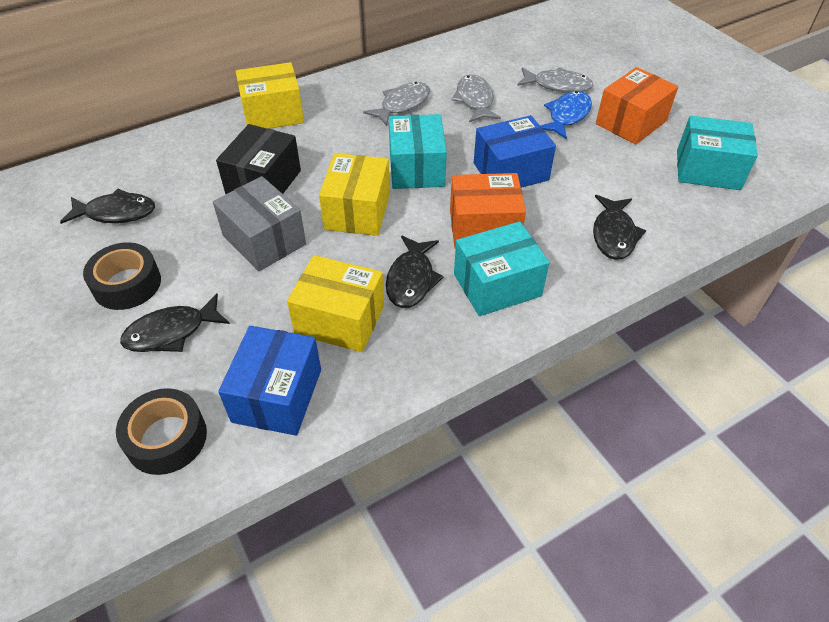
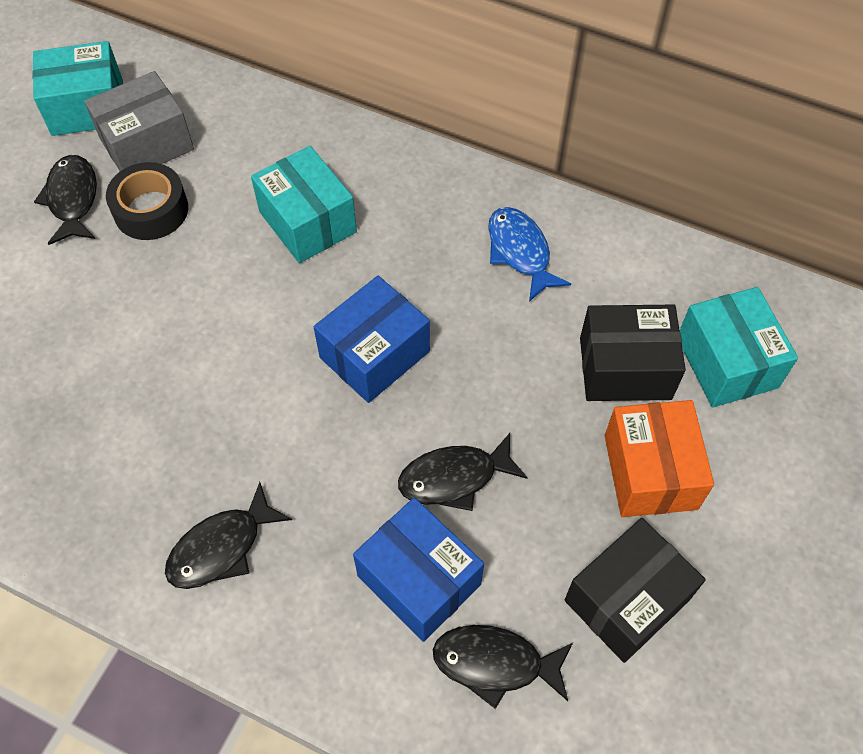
black box: 1 -> 2
black tape: 2 -> 1
grey fish: 3 -> 0
orange box: 2 -> 1
yellow box: 3 -> 0

